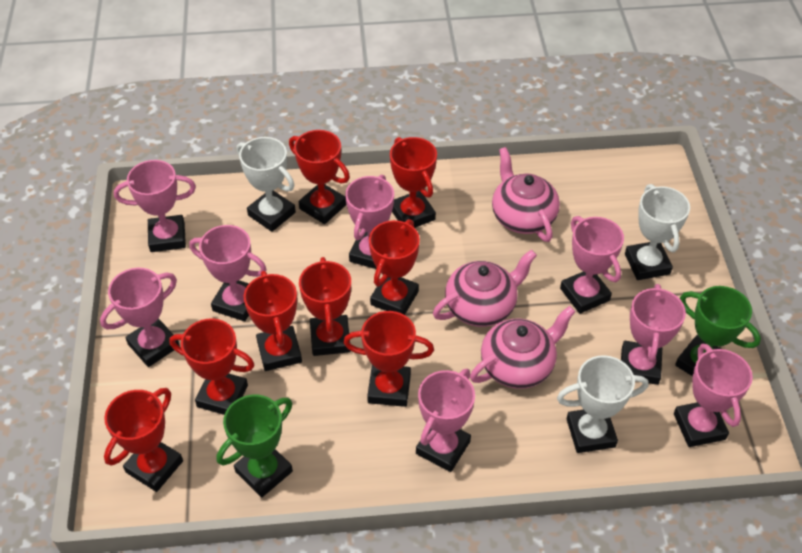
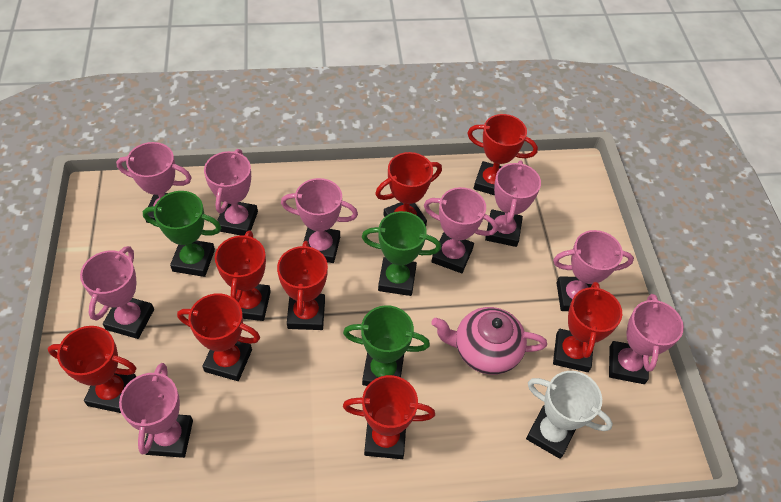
green trophy: 2 -> 3
pink teapot: 3 -> 1
pink trophy: 8 -> 9
white trophy: 3 -> 1

